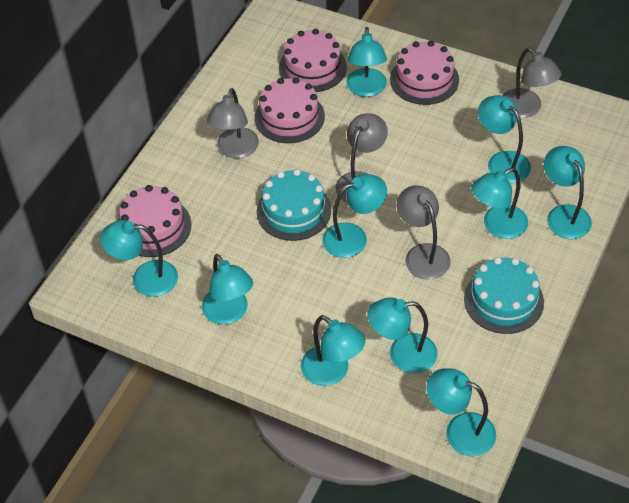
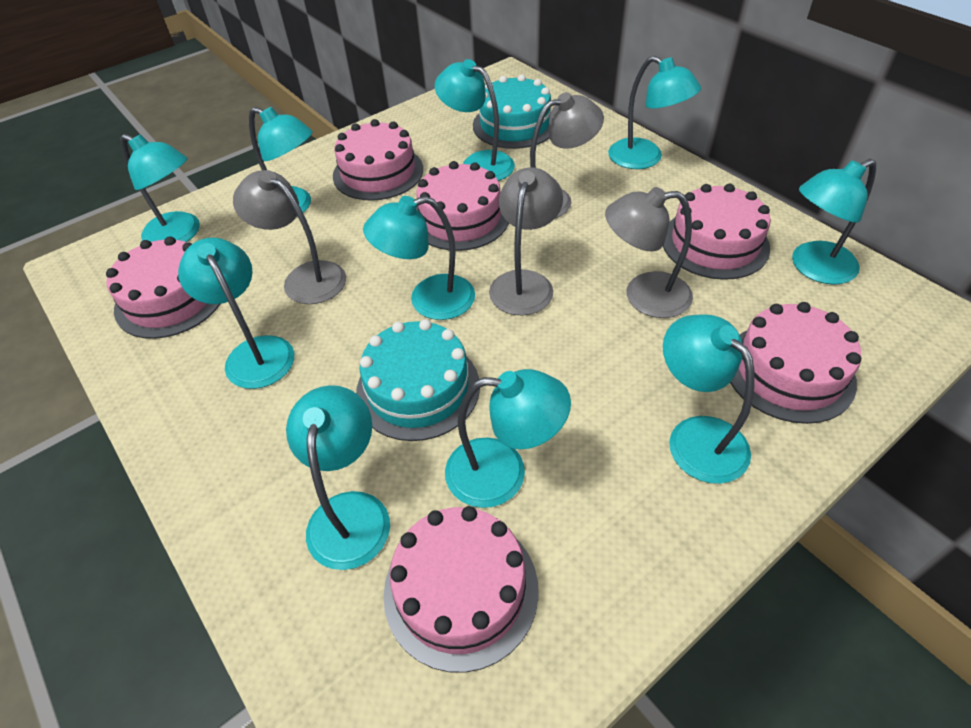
pink cake: 4 -> 6

